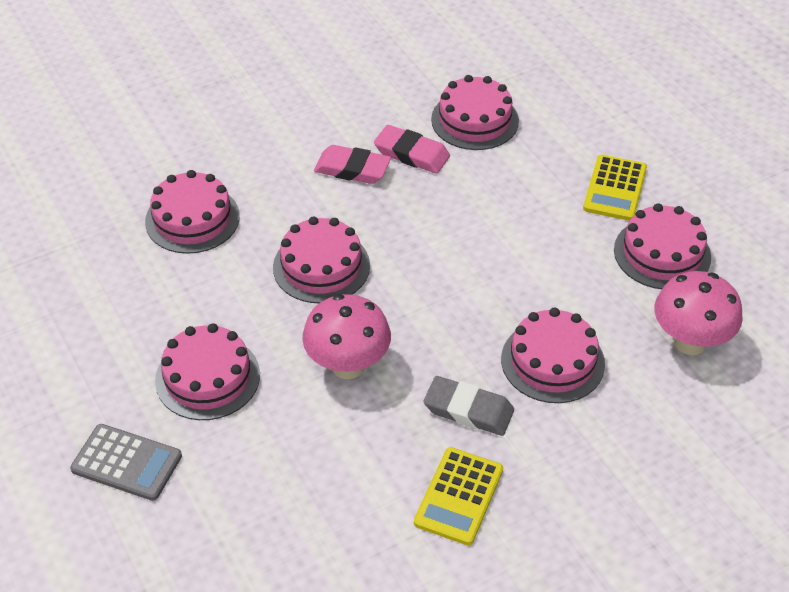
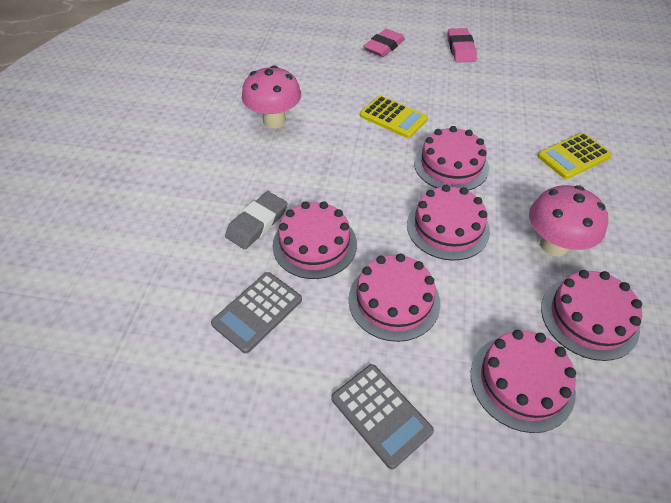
grey calculator: 1 -> 2

